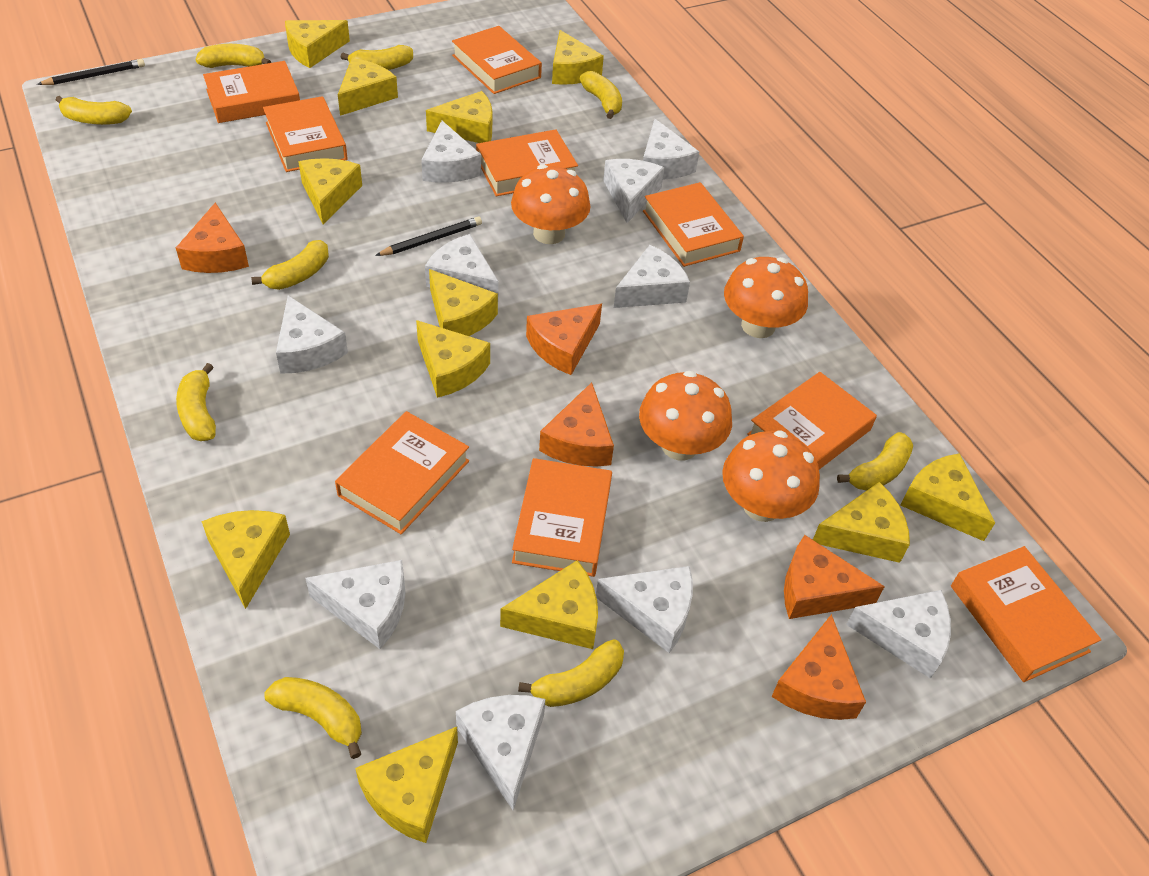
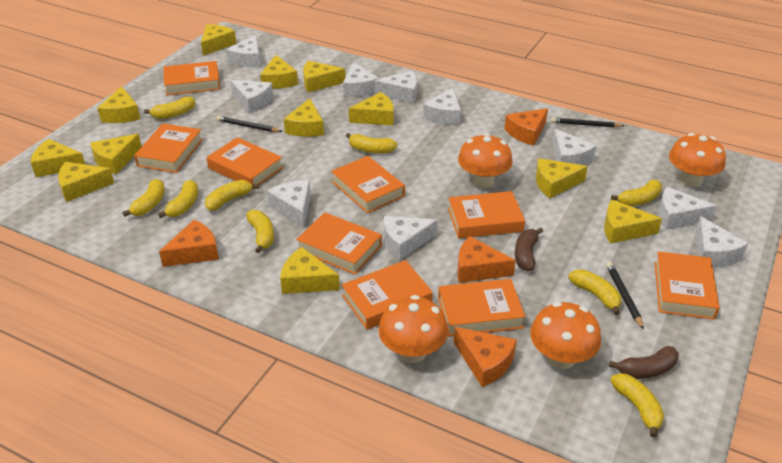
black pencil: 2 -> 3
brown banana: 0 -> 2
orange cheese: 5 -> 4

